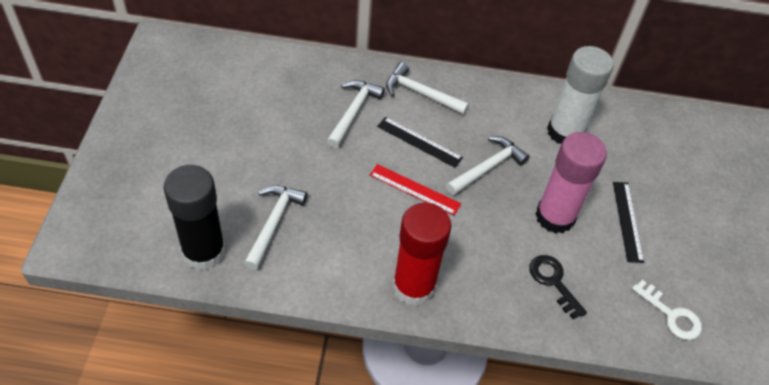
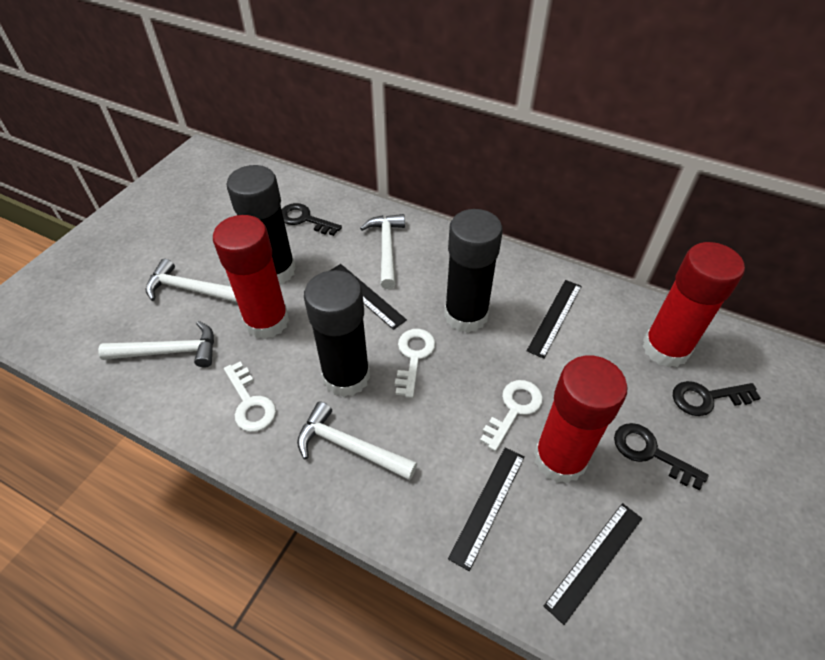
black glue stick: 1 -> 3
black key: 1 -> 3
black ruler: 2 -> 4
pink glue stick: 1 -> 0
red glue stick: 1 -> 3
red ruler: 1 -> 0
white glue stick: 1 -> 0
white key: 1 -> 3

